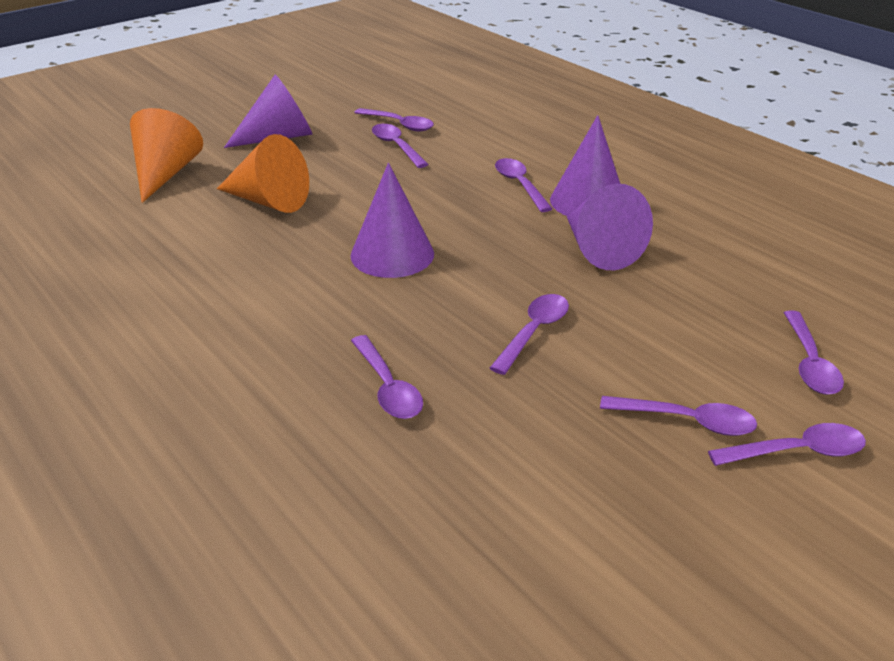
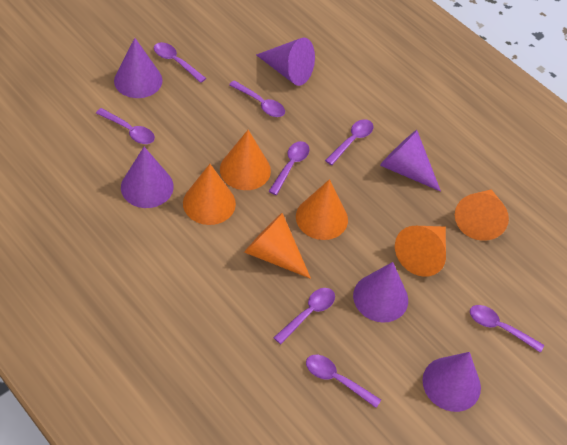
orange cone: 2 -> 6
purple cone: 4 -> 6

